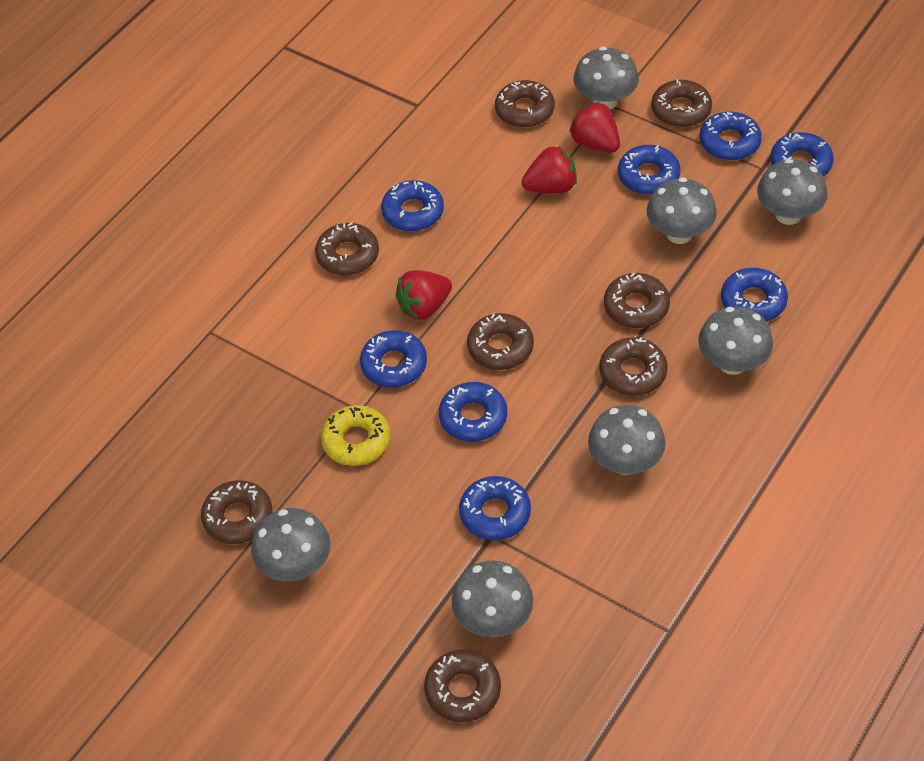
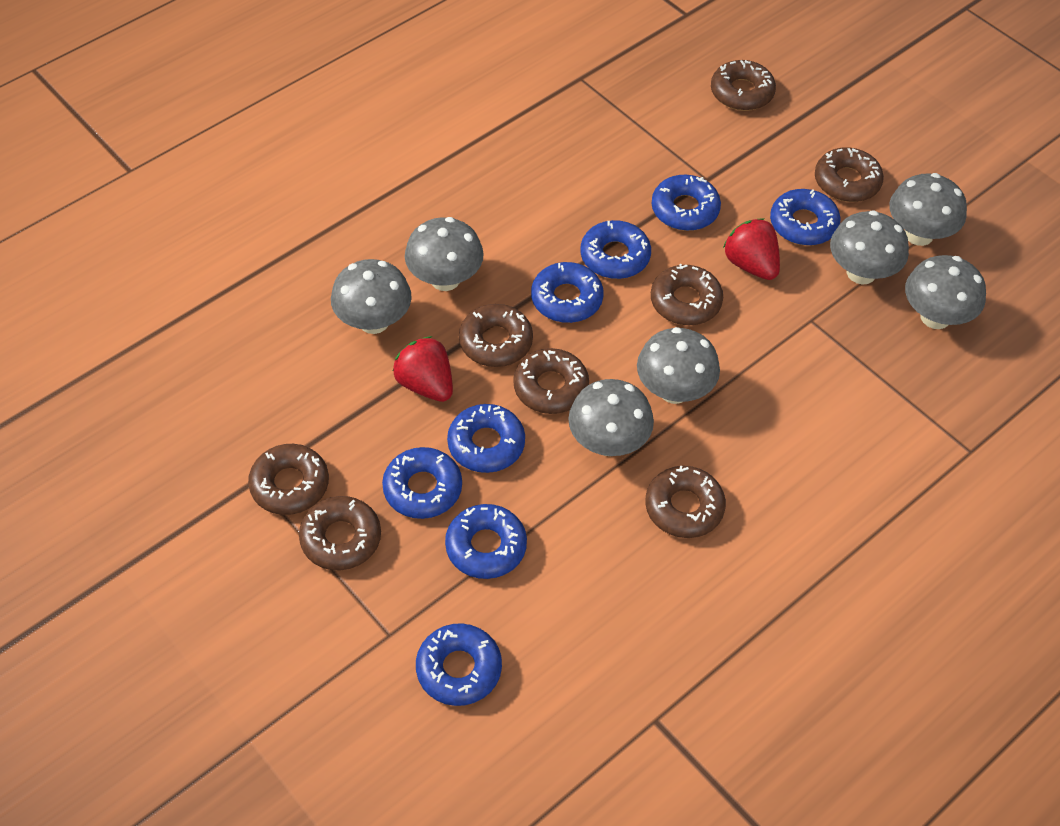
red strawberry: 3 -> 2
yellow donut: 1 -> 0

